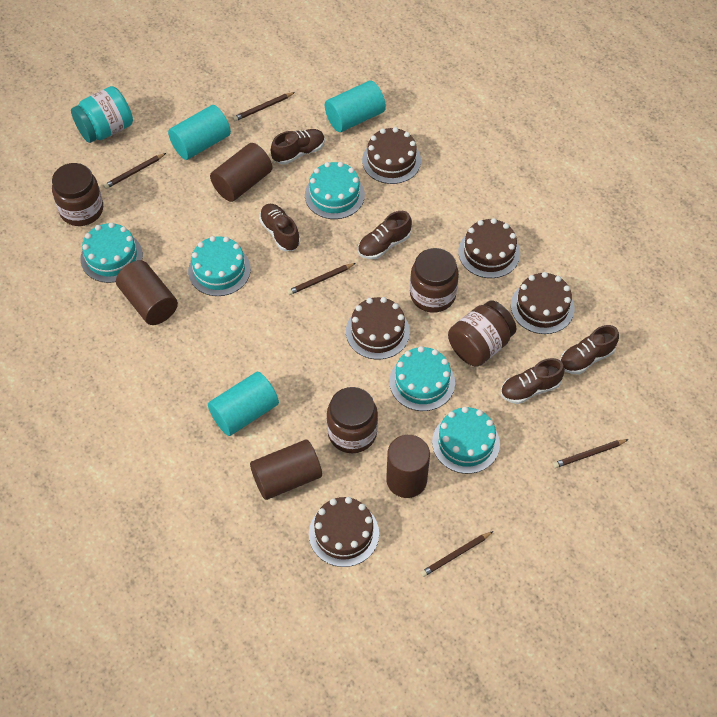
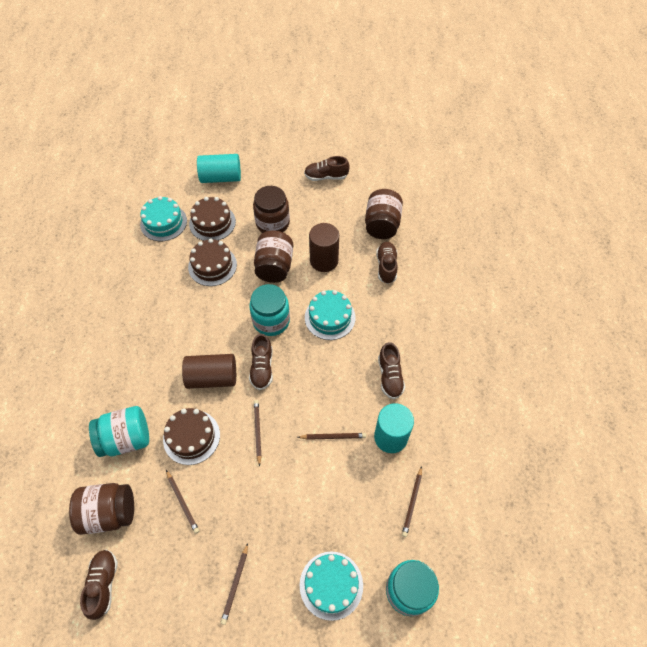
brown cake: 5 -> 3
brown cylinder: 4 -> 2
turquoise cake: 5 -> 3
turquoise cylinder: 3 -> 2
turquoise jar: 1 -> 3

